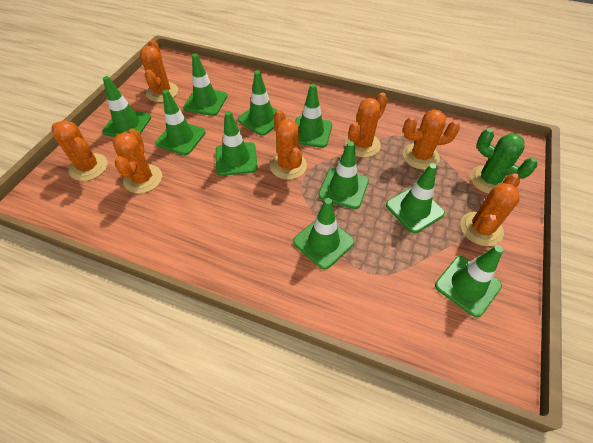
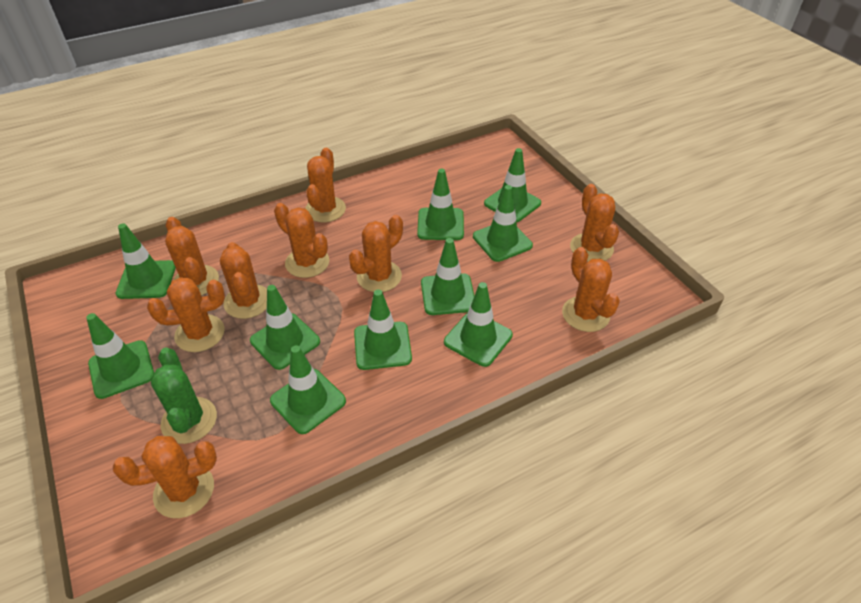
orange cactus: 7 -> 9

